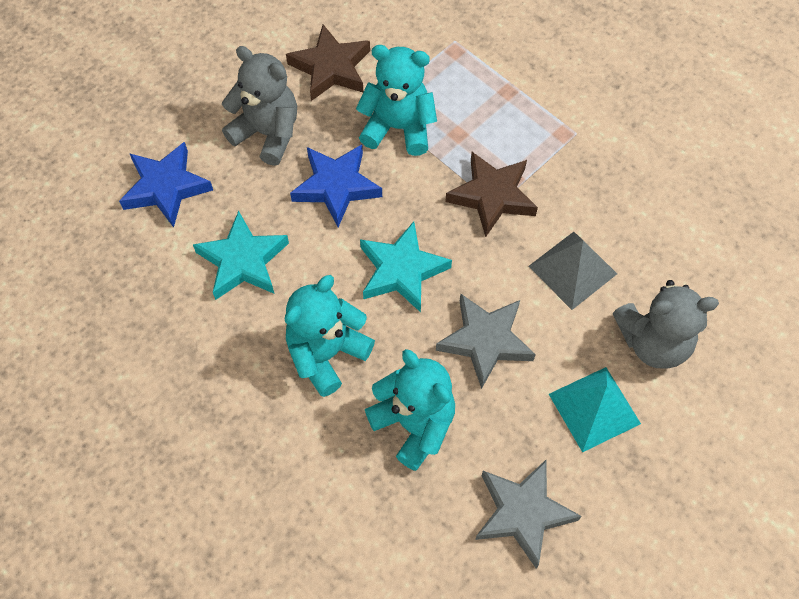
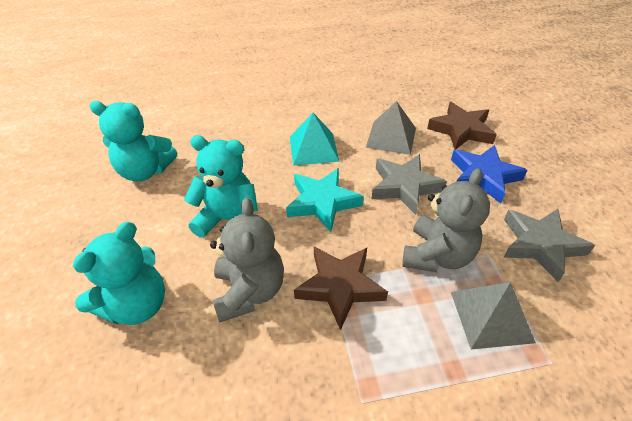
blue star: 2 -> 1
grey pyramid: 1 -> 2
turquoise star: 2 -> 1

